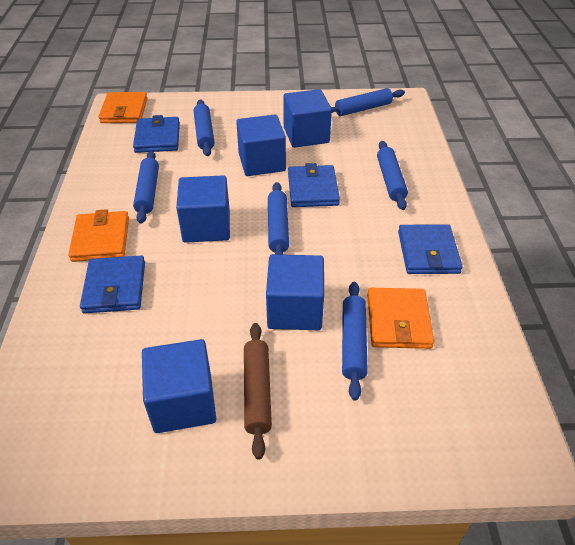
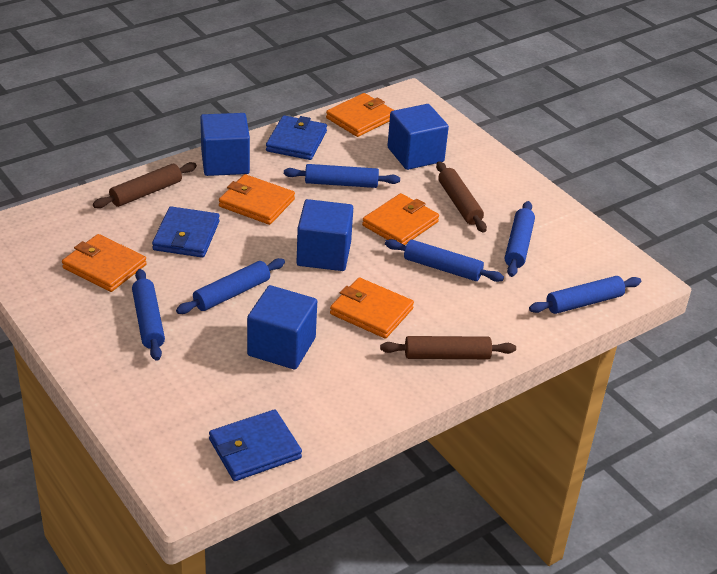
blue cube: 5 -> 4
blue wallet: 4 -> 3
brown rolling pin: 1 -> 3
orange wallet: 3 -> 5

